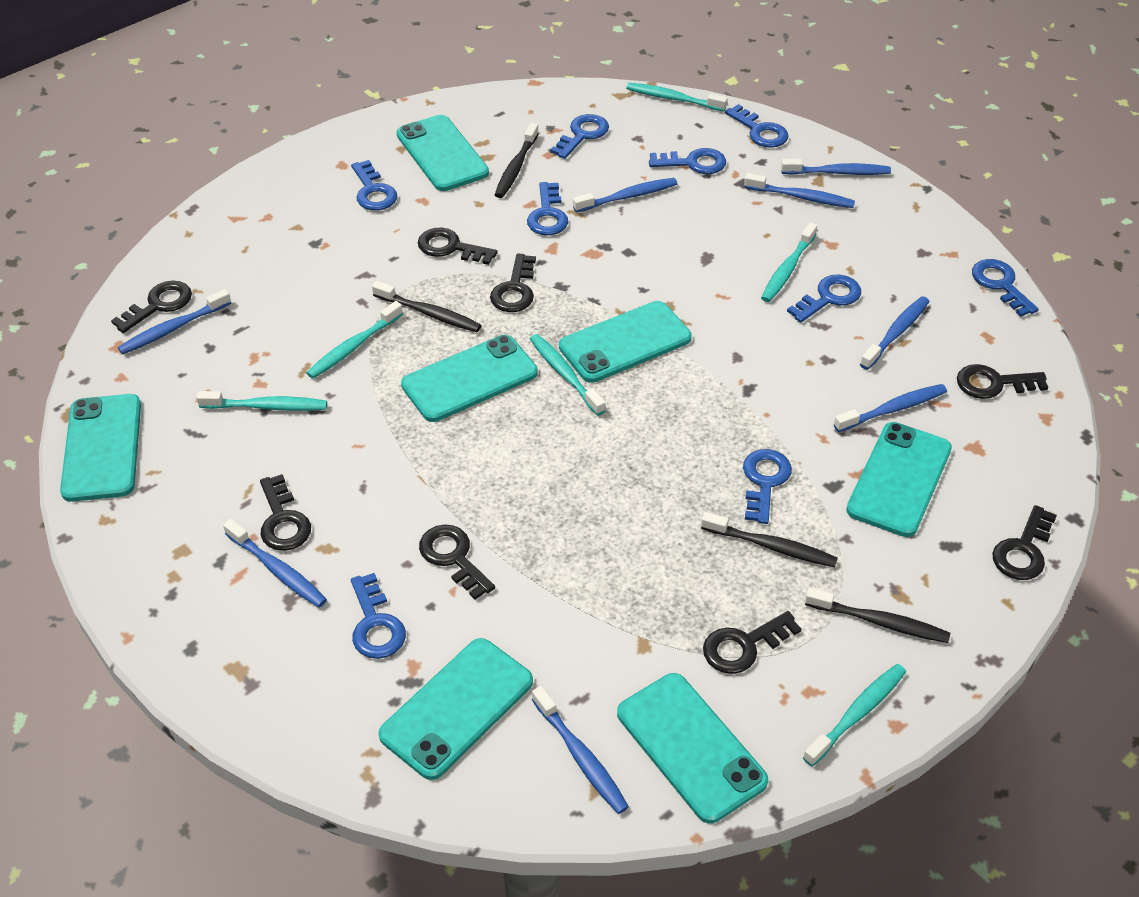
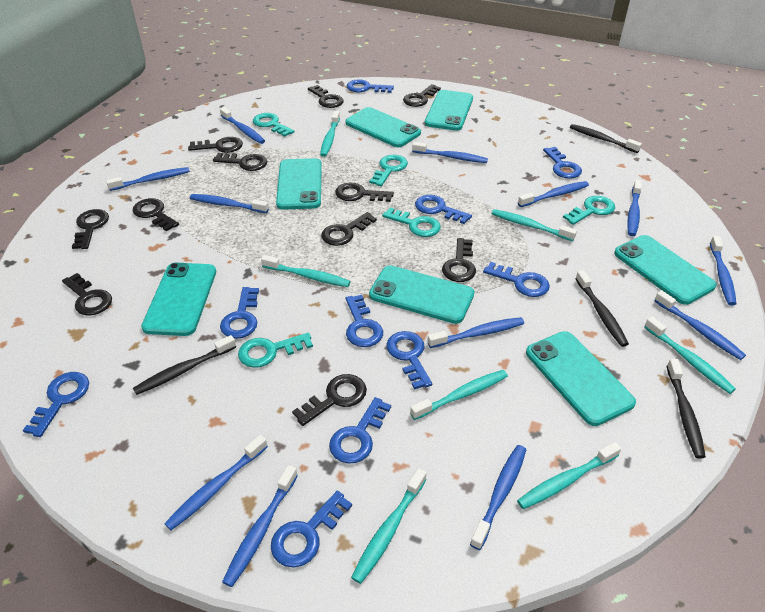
black key: 8 -> 11
blue key: 9 -> 10
blue toothbrush: 8 -> 12
turquoise key: 0 -> 5
turquoise toothbrush: 6 -> 7

